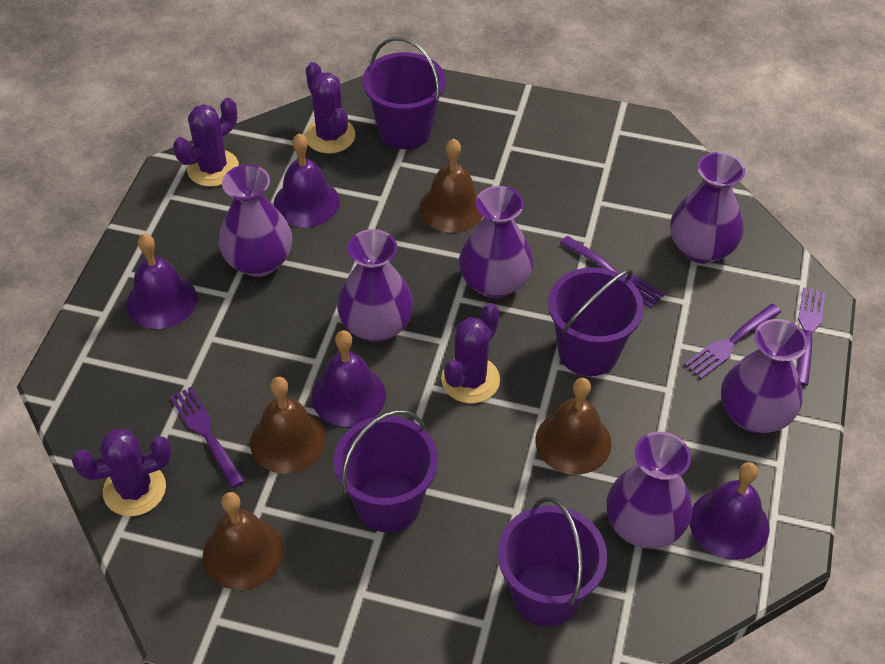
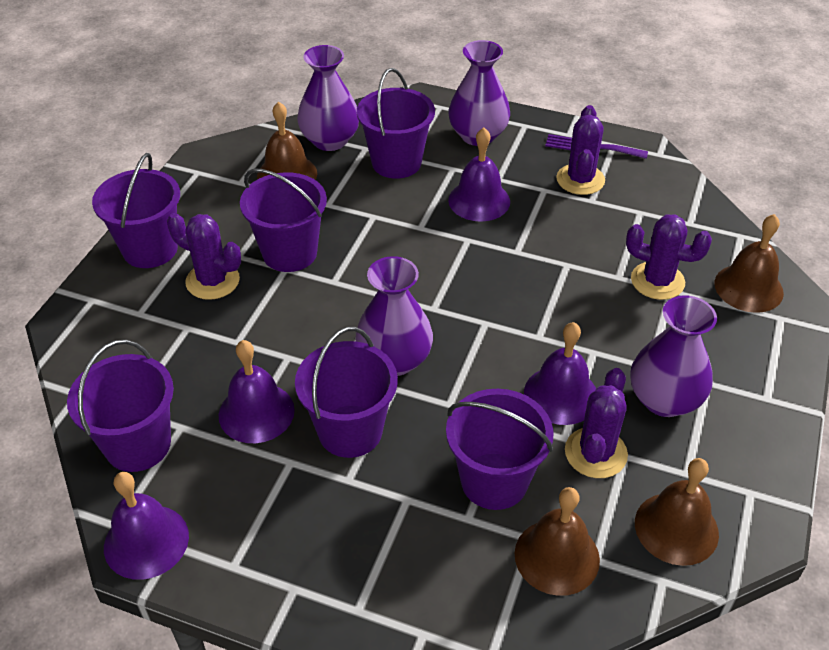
purple bucket: 4 -> 6
purple fork: 4 -> 1
purple vase: 6 -> 4

